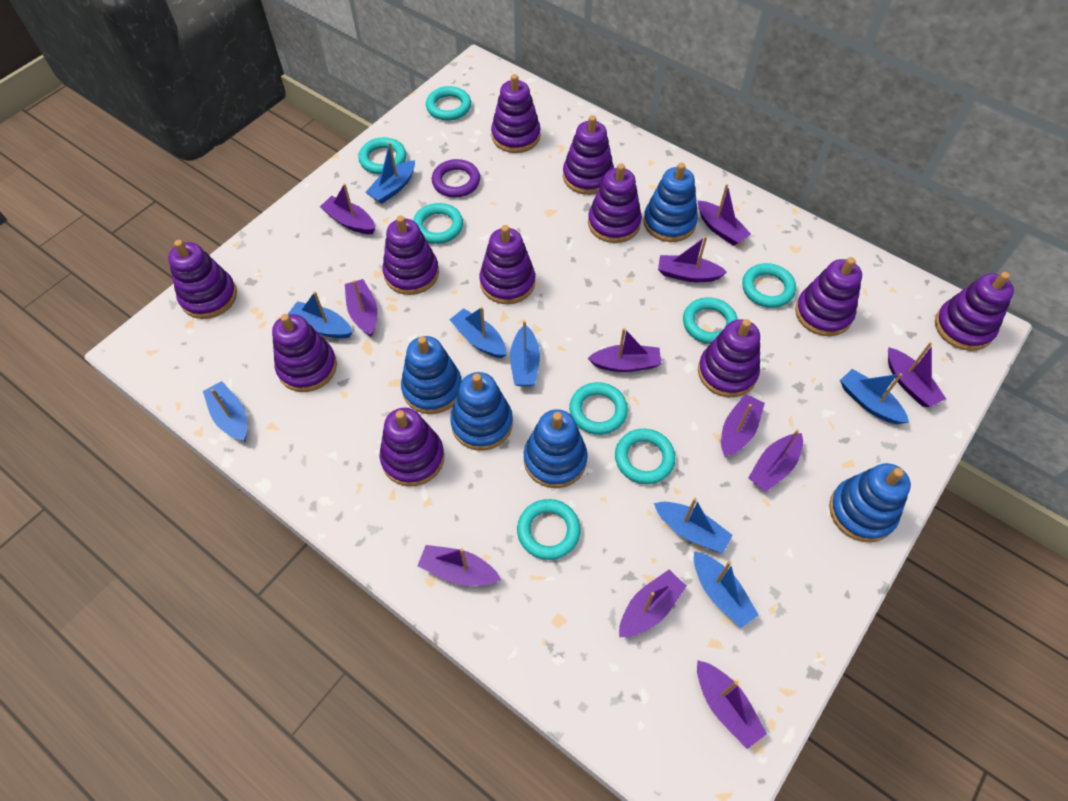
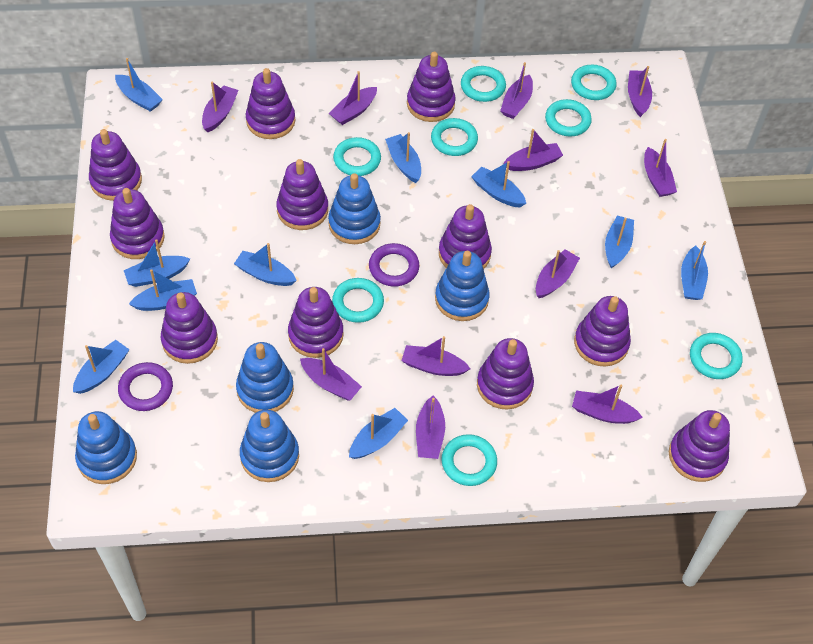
blue boat: 8 -> 10
purple ring: 1 -> 2

